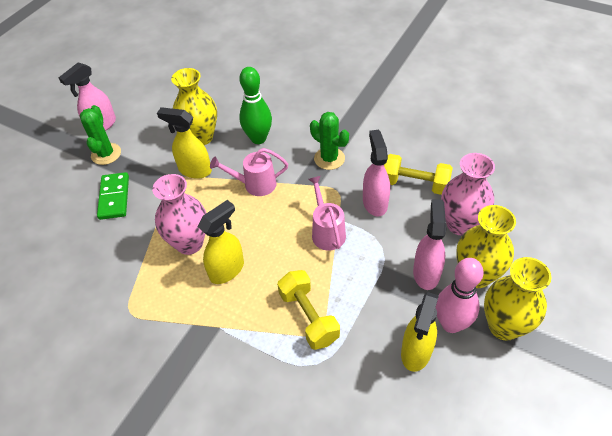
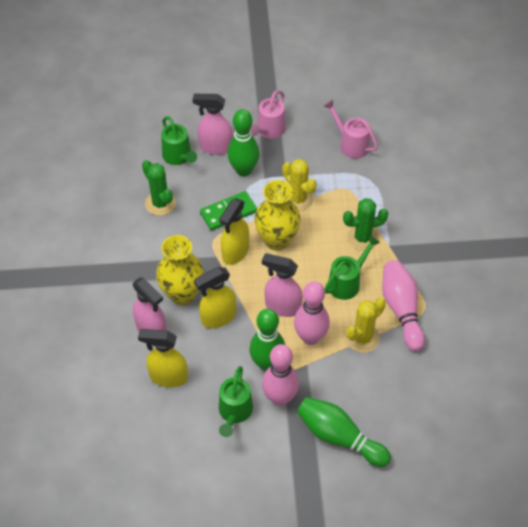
green bowling pin: 1 -> 3
green watering can: 0 -> 3
pink bowling pin: 1 -> 3
pink vase: 2 -> 0
yellow cactus: 0 -> 2
yellow dumbbell: 2 -> 0
yellow vase: 3 -> 2

